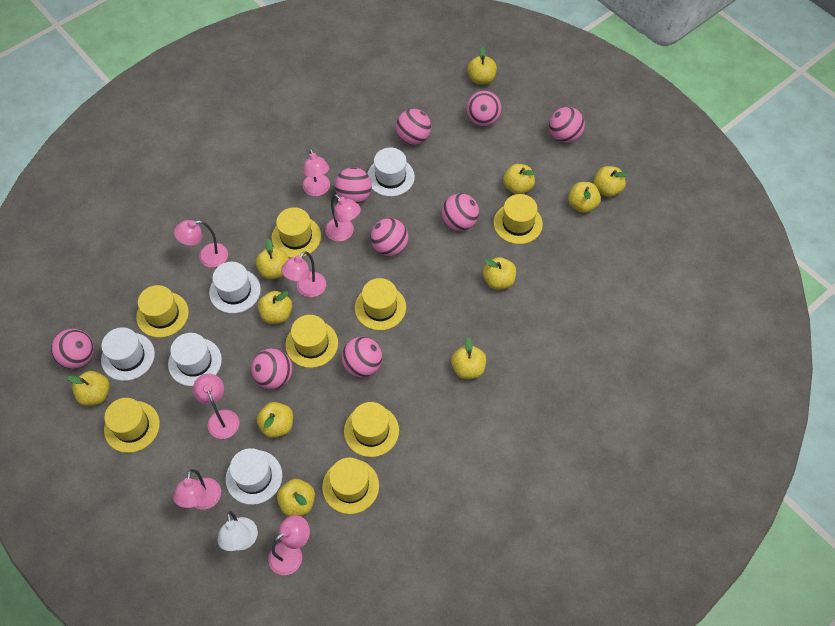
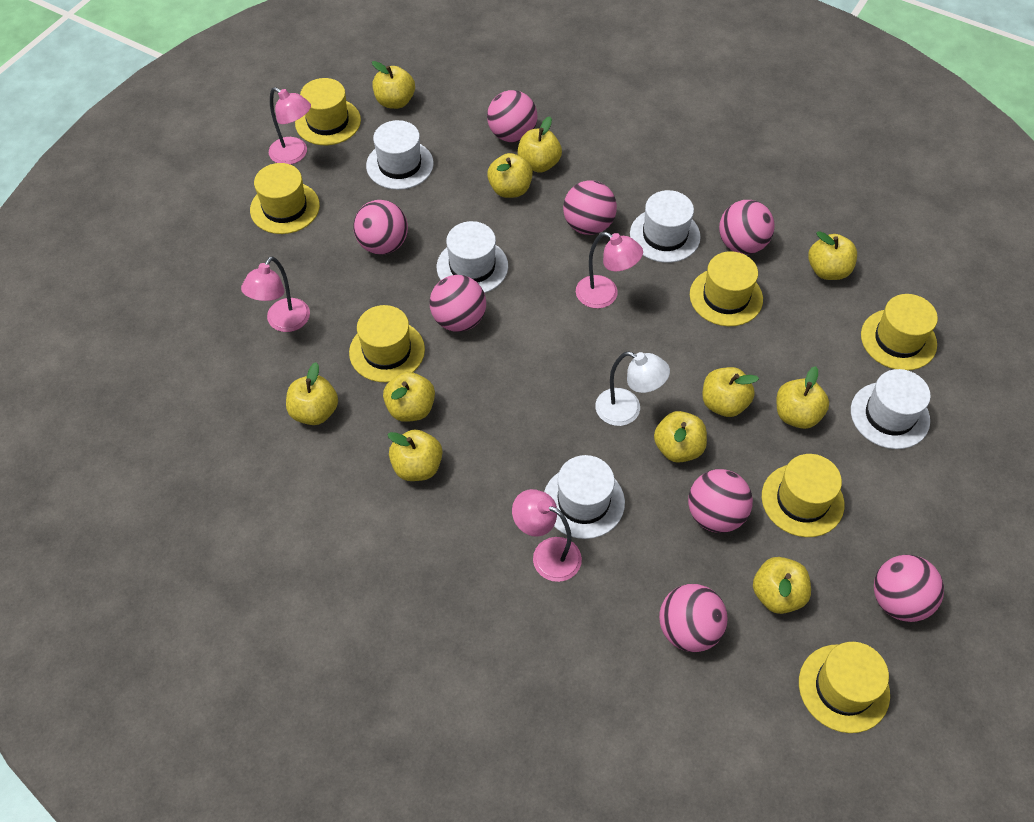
pink ball: 9 -> 8
pink lamp: 7 -> 4
yellow hat: 8 -> 7

